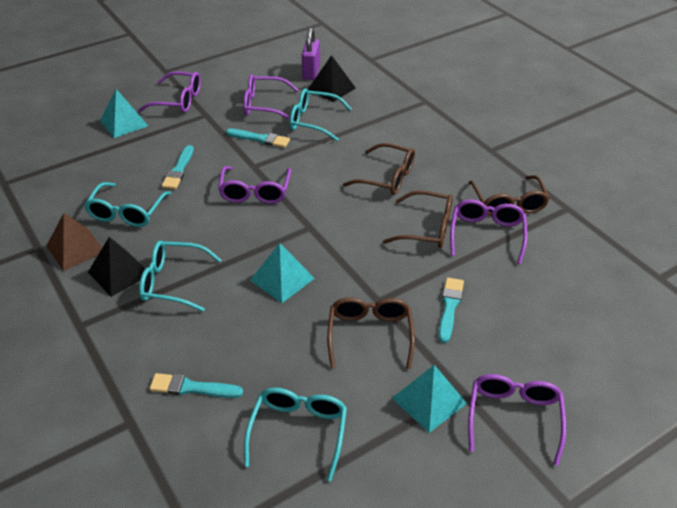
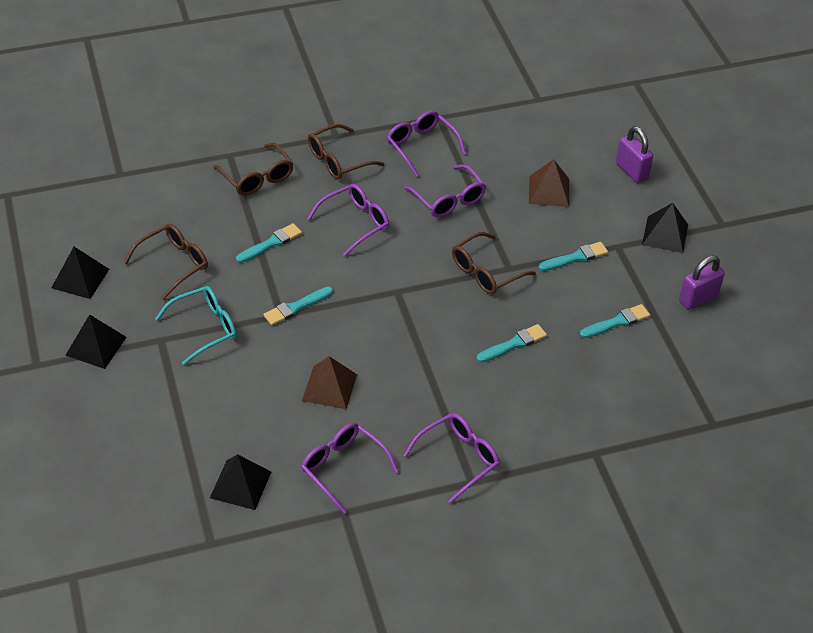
black pyramid: 2 -> 4
brown pyramid: 1 -> 2
purple padlock: 1 -> 2
turquoise brush: 4 -> 5
turquoise glasses: 4 -> 1
turquoise pyramid: 3 -> 0

